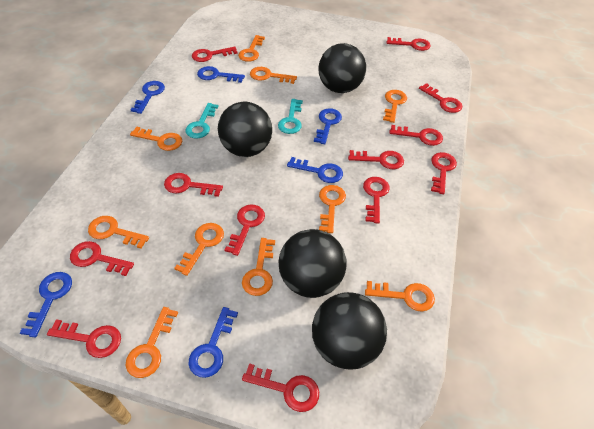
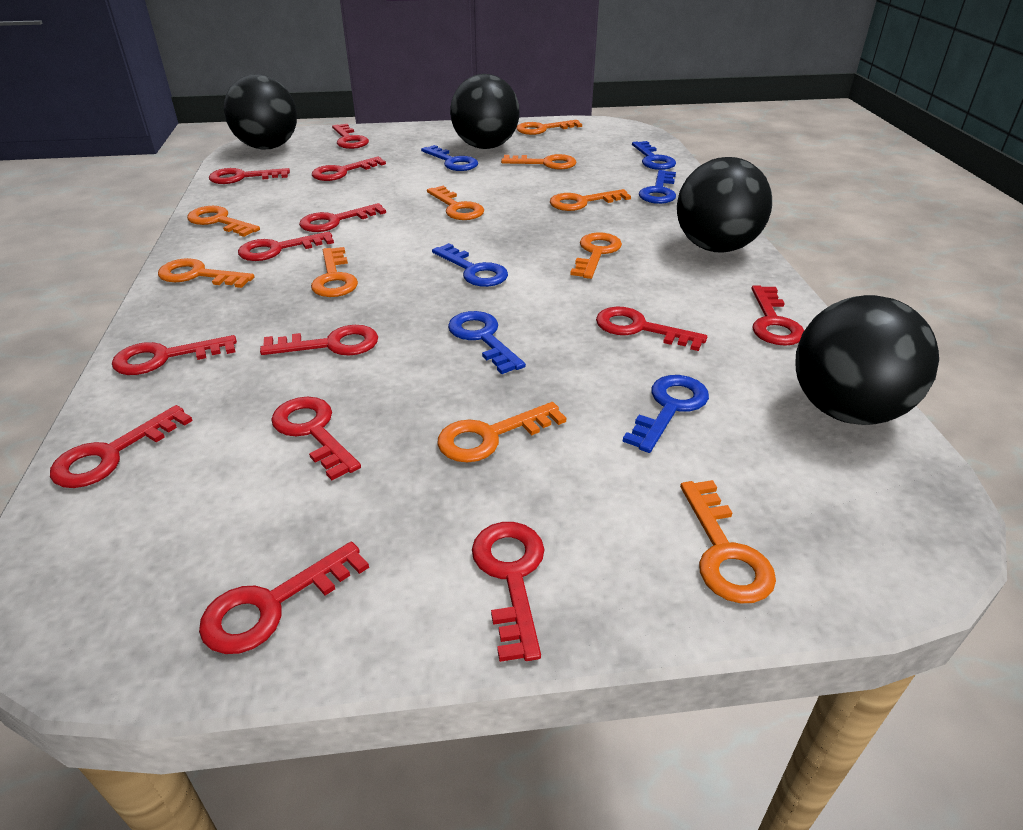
red key: 12 -> 13
turquoise key: 2 -> 0

